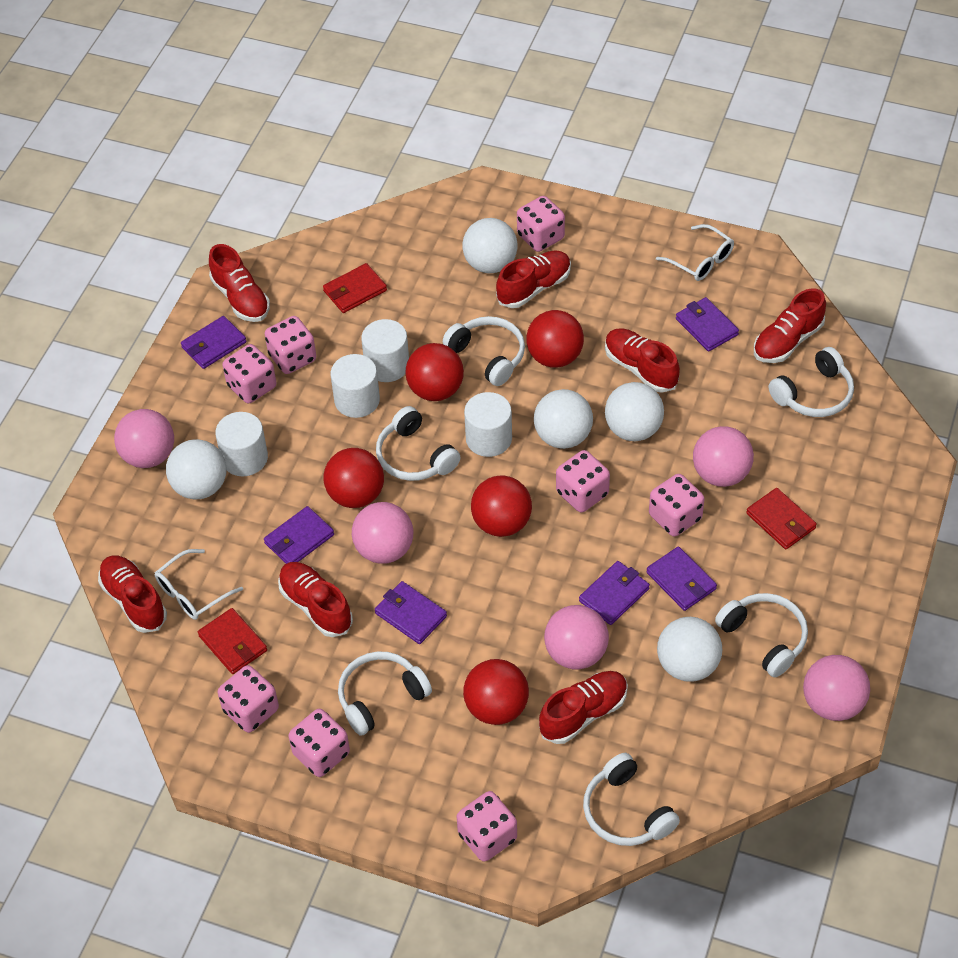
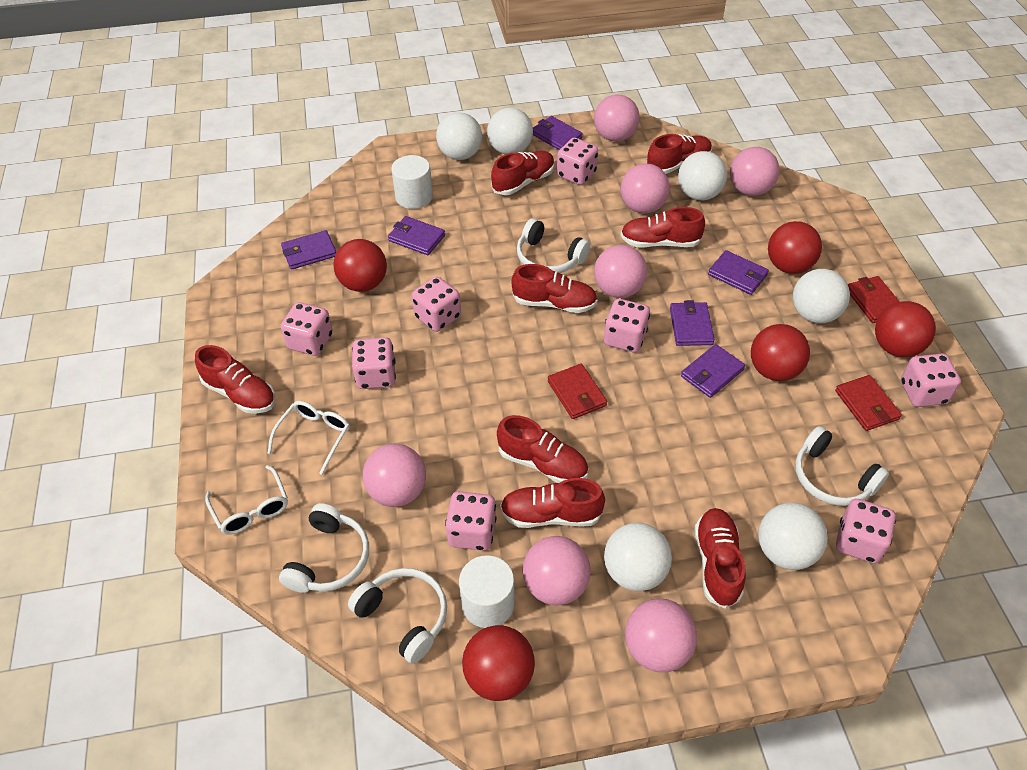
pink ball: 5 -> 7
red shoe: 7 -> 8
white ball: 5 -> 6
white cylinder: 4 -> 2
white headphones: 6 -> 4

